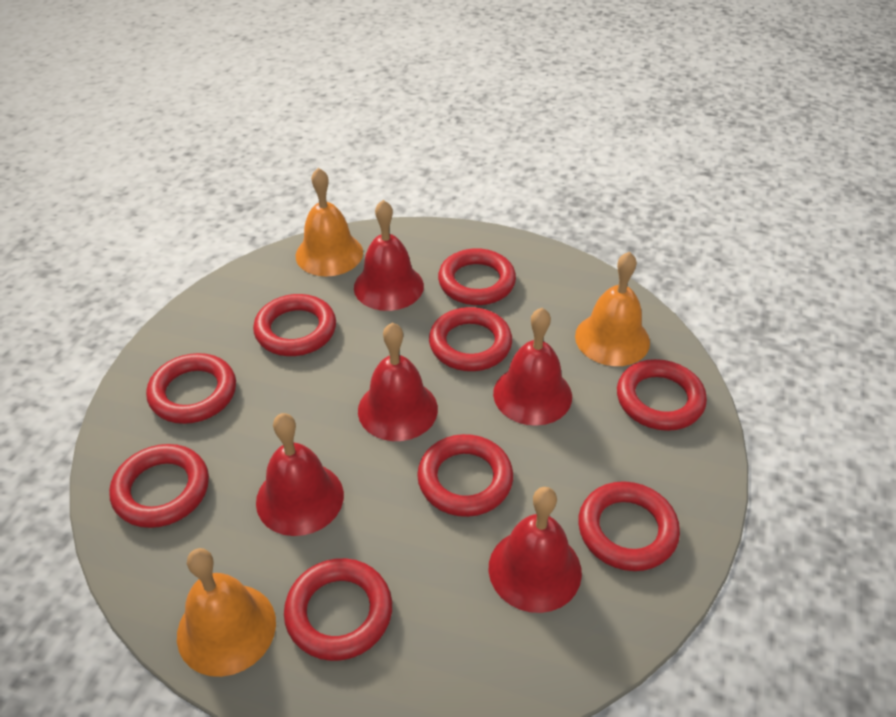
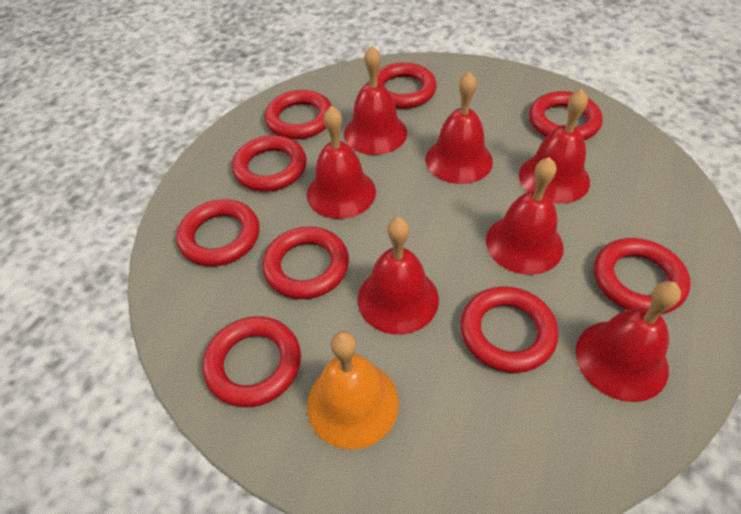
orange bell: 3 -> 1
red bell: 5 -> 7

